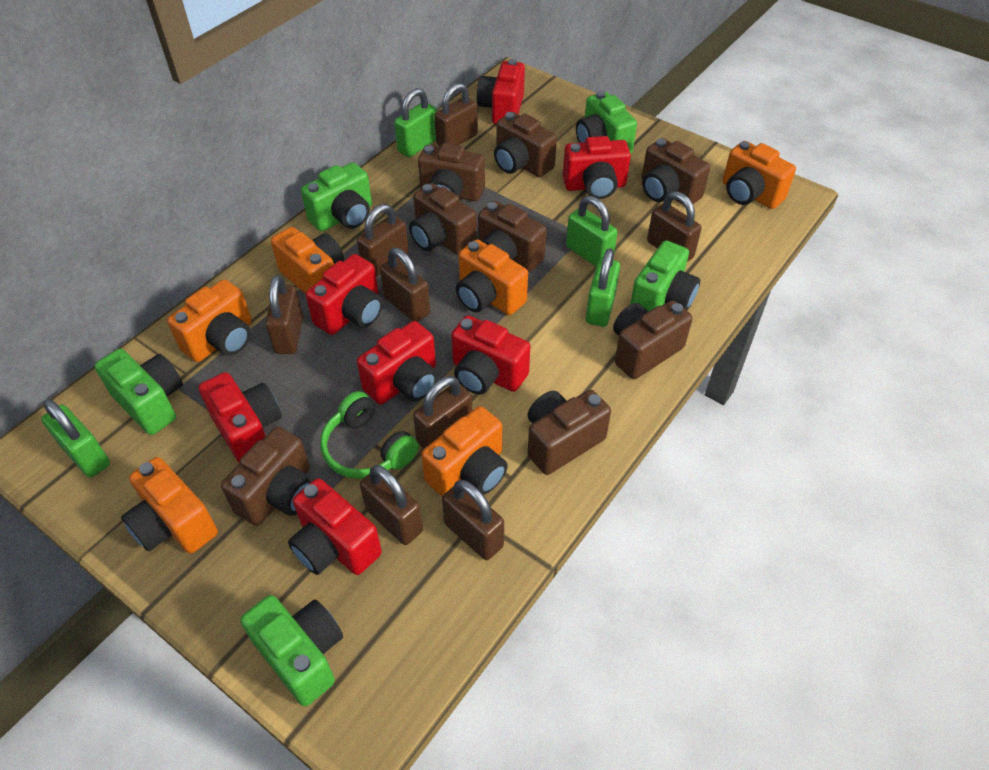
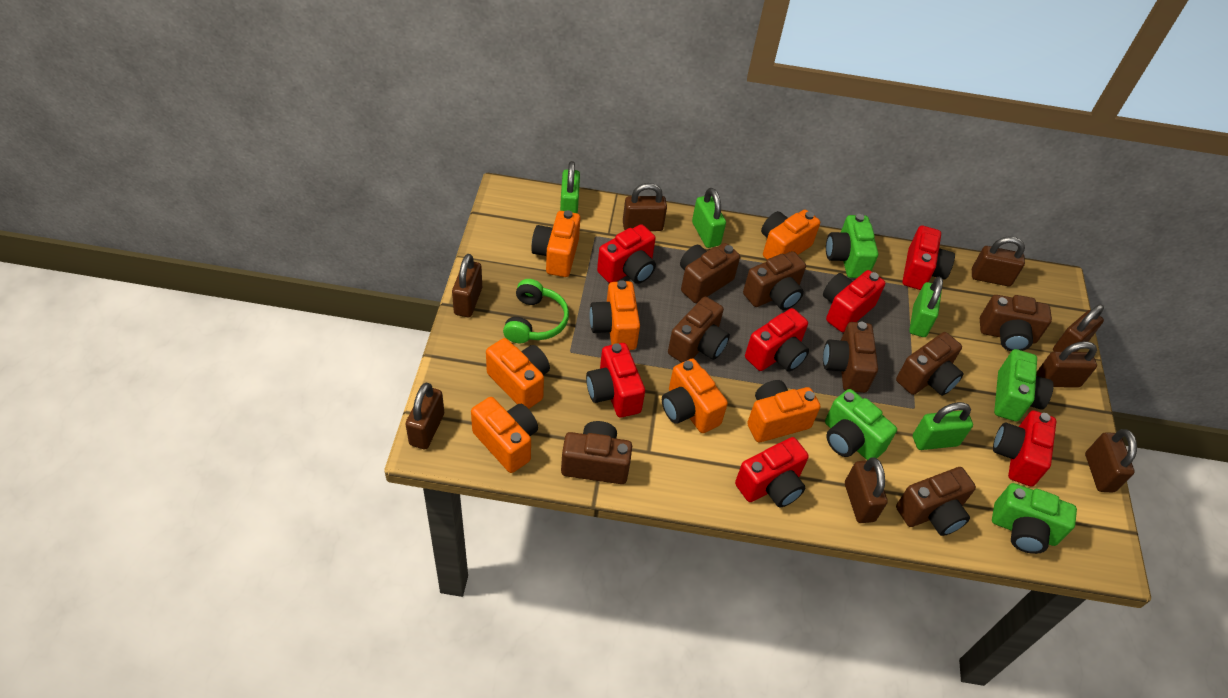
green camera: 5 -> 4
orange camera: 6 -> 7

